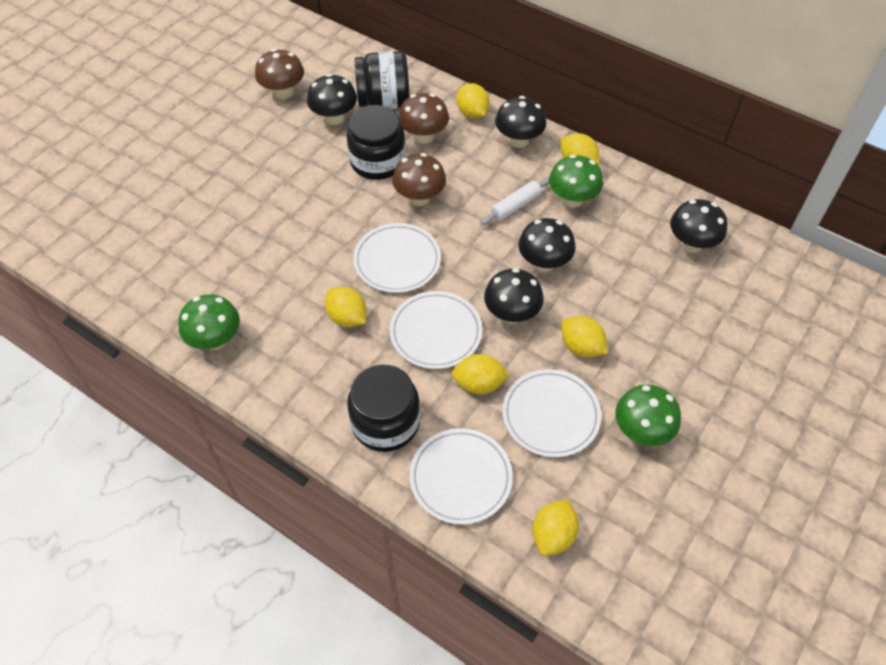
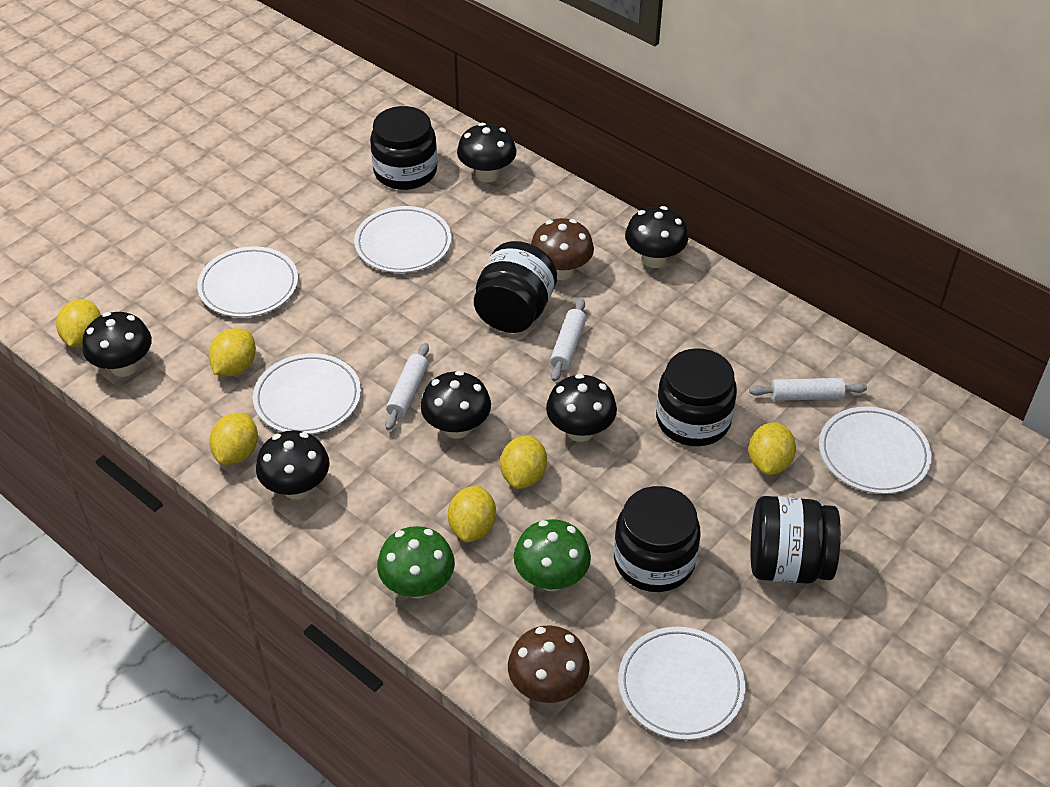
black jar: 3 -> 5
black mushroom: 5 -> 6
brown mushroom: 3 -> 2
green mushroom: 3 -> 2
white plate: 4 -> 5
white rolling pin: 1 -> 3

